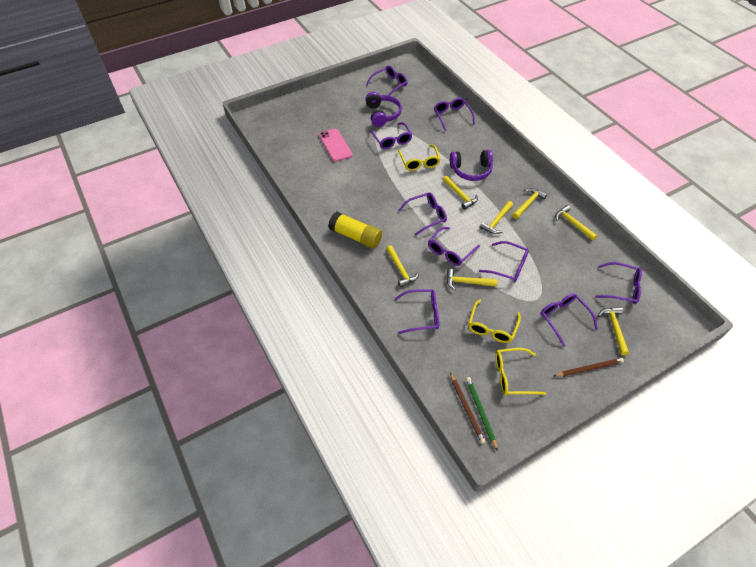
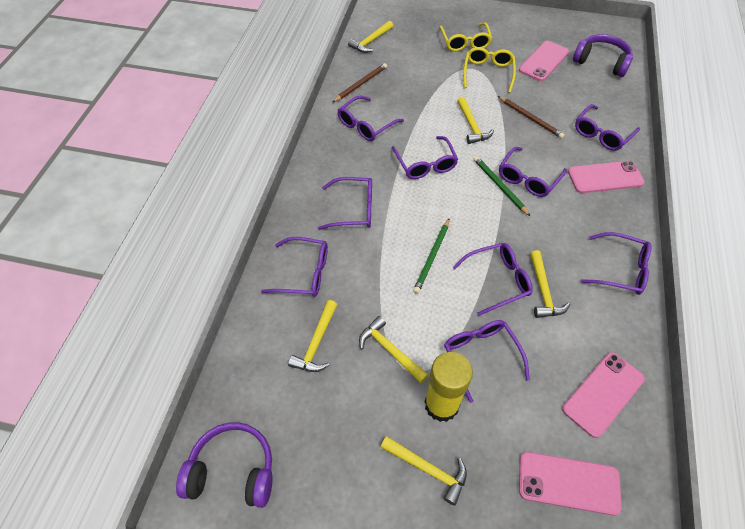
green pencil: 1 -> 2
pink phone: 1 -> 4
yellow glasses: 3 -> 2
yellow hammer: 7 -> 6

